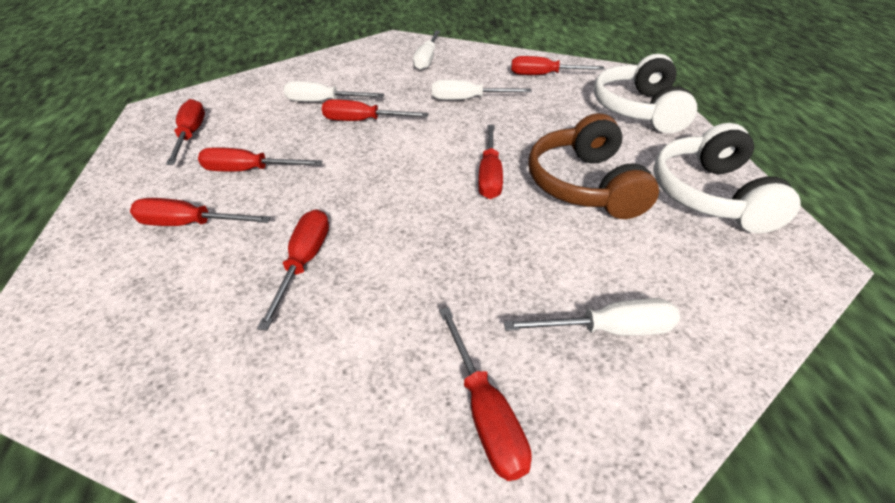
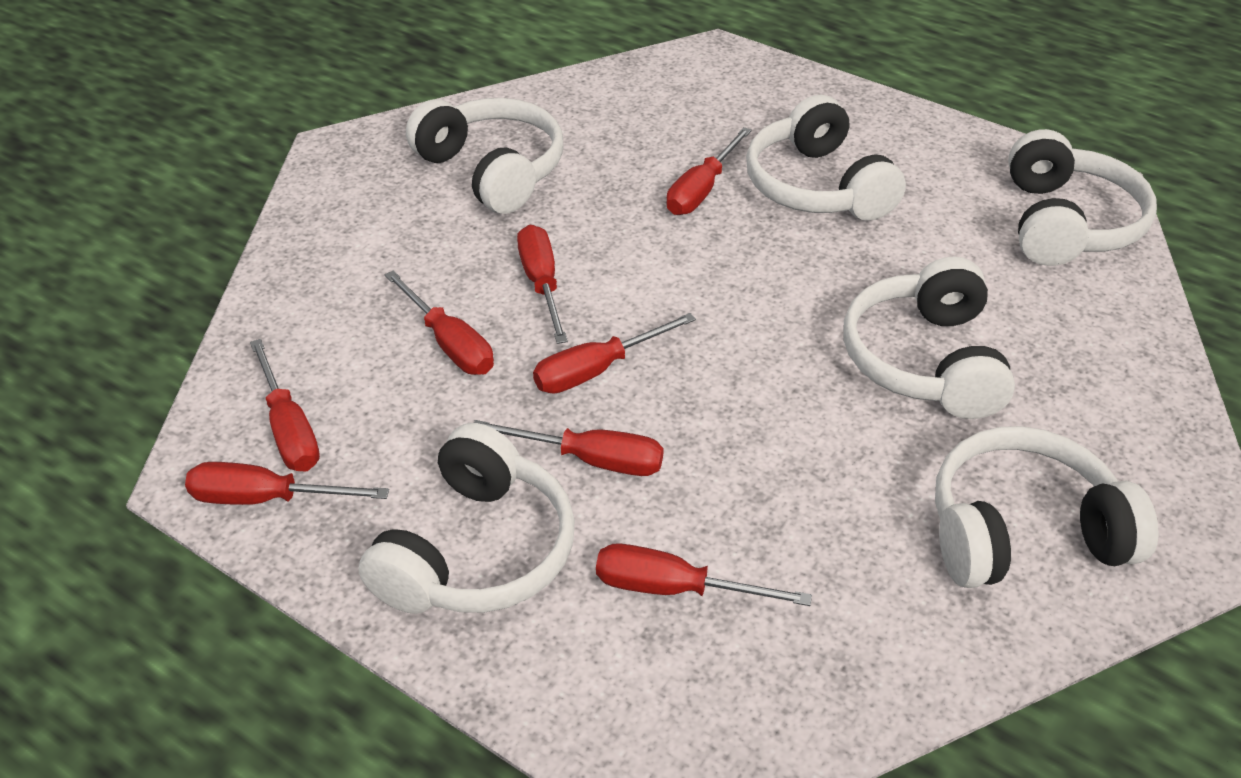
brown headphones: 1 -> 0
white headphones: 2 -> 6
white screwdriver: 4 -> 0

